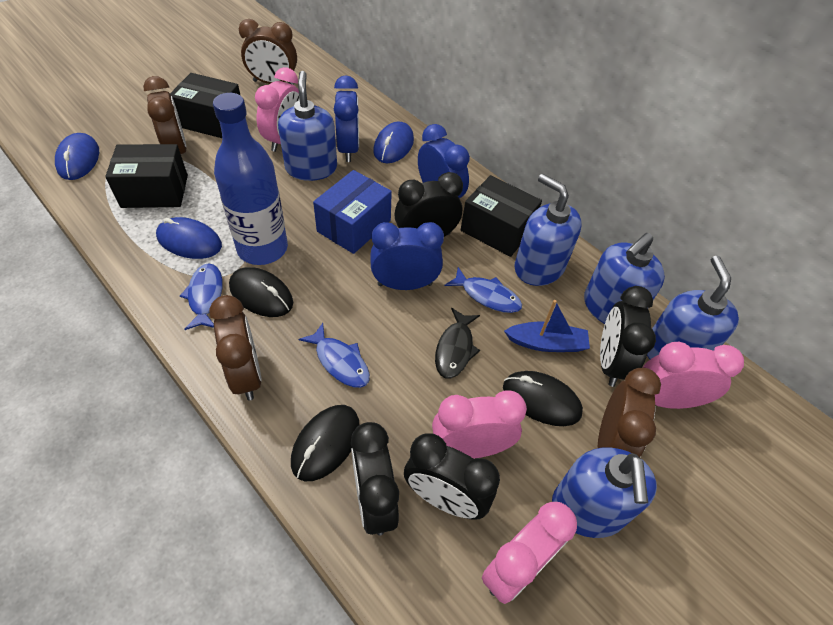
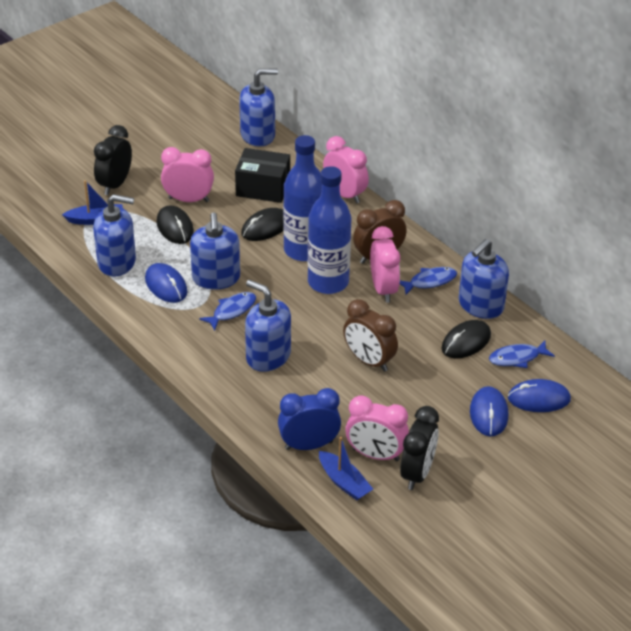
black box: 3 -> 1
black clock: 4 -> 2
black fish: 1 -> 0
blue boat: 1 -> 2
blue bottle: 1 -> 2
blue box: 1 -> 0
blue clock: 3 -> 1
brown clock: 4 -> 2

